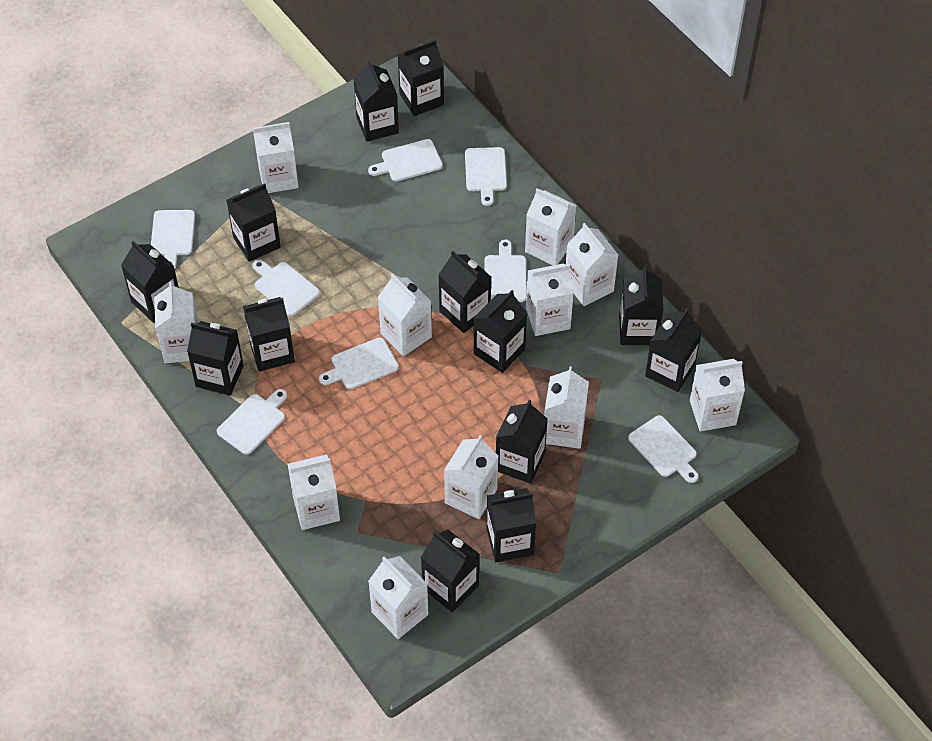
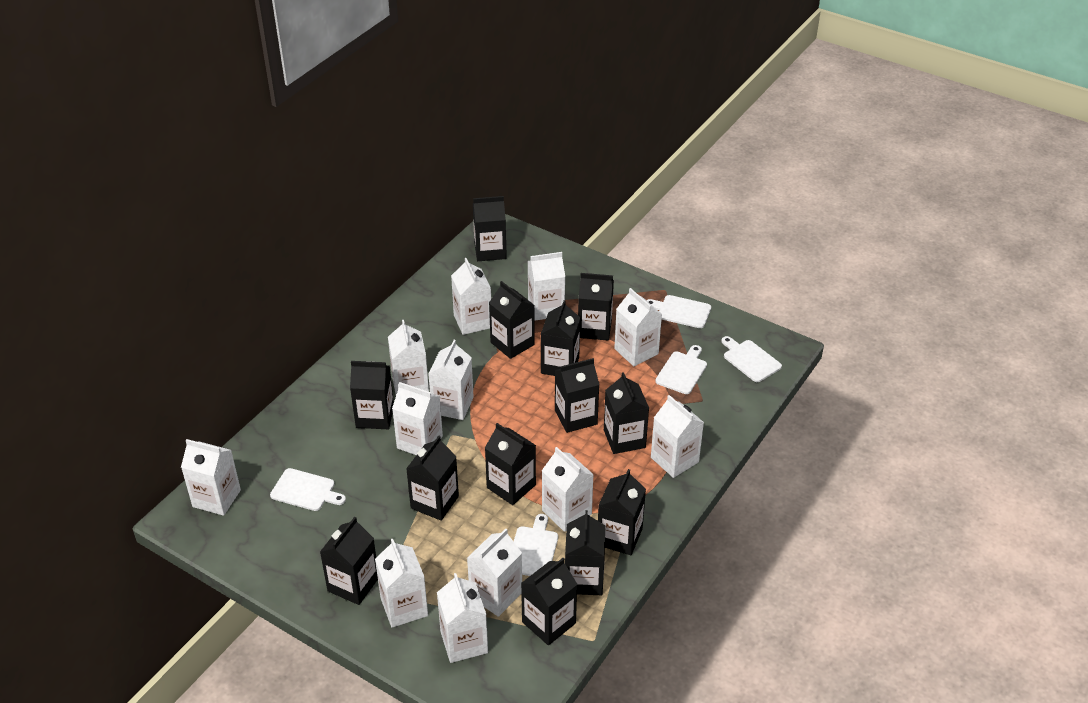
white carton: 11 -> 12
white cutting board: 8 -> 5

